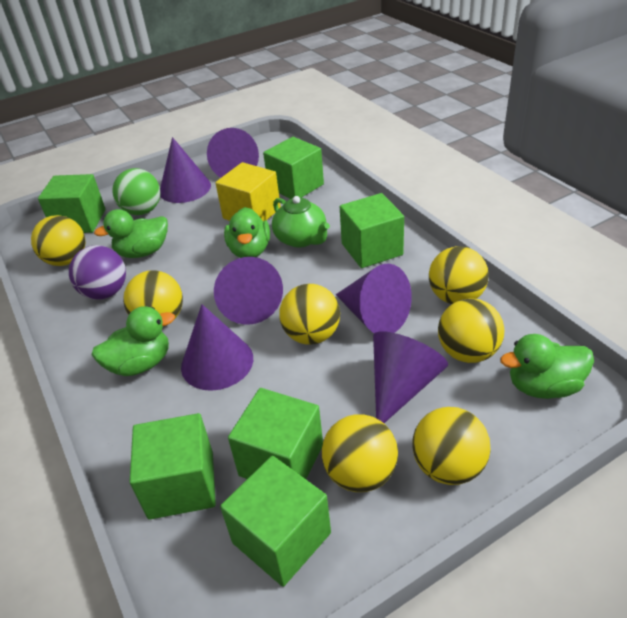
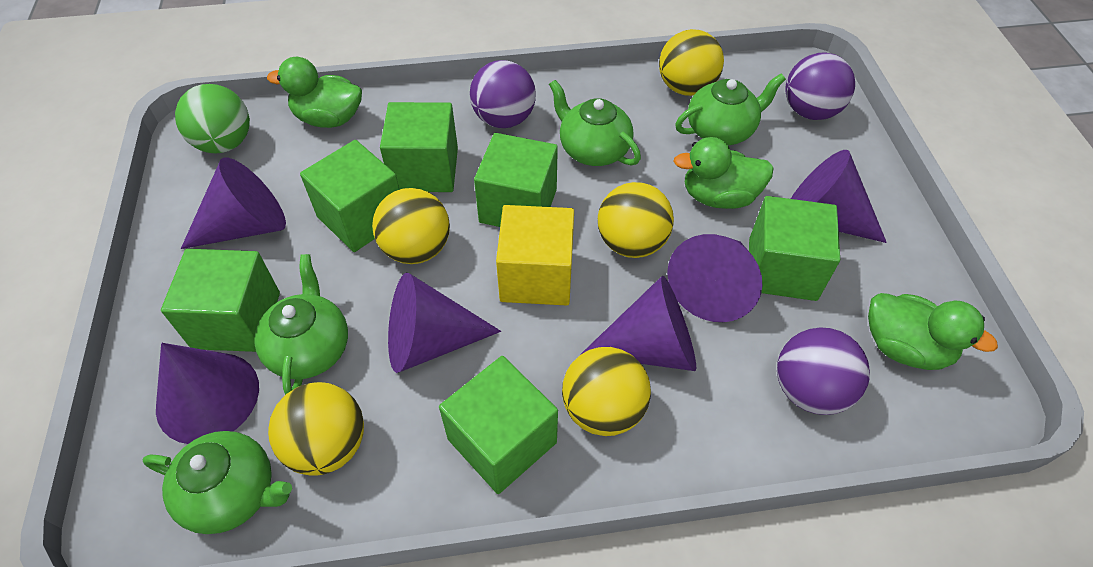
green duck: 4 -> 3
green teapot: 1 -> 4
purple ball: 1 -> 3
yellow ball: 7 -> 5

